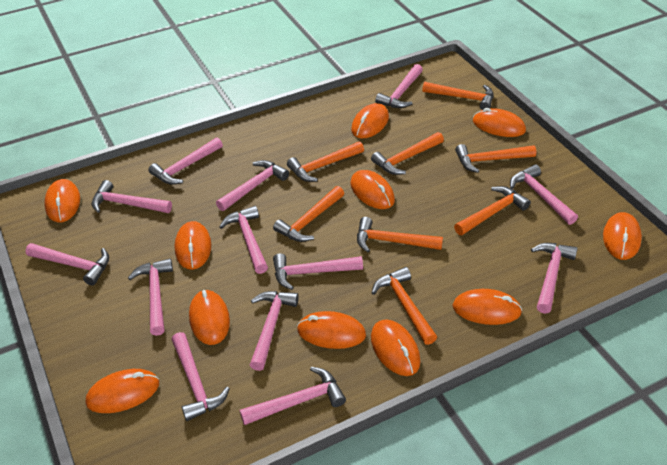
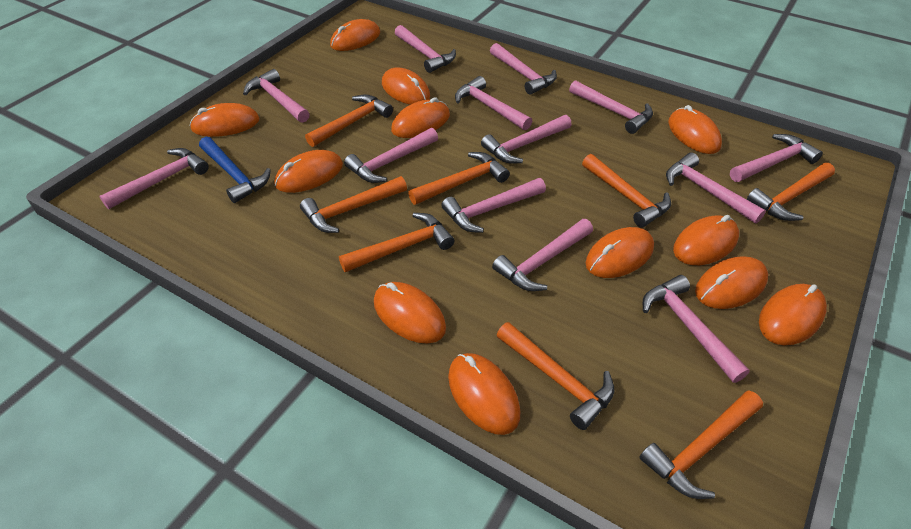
blue hammer: 0 -> 1
orange mouse: 11 -> 12

